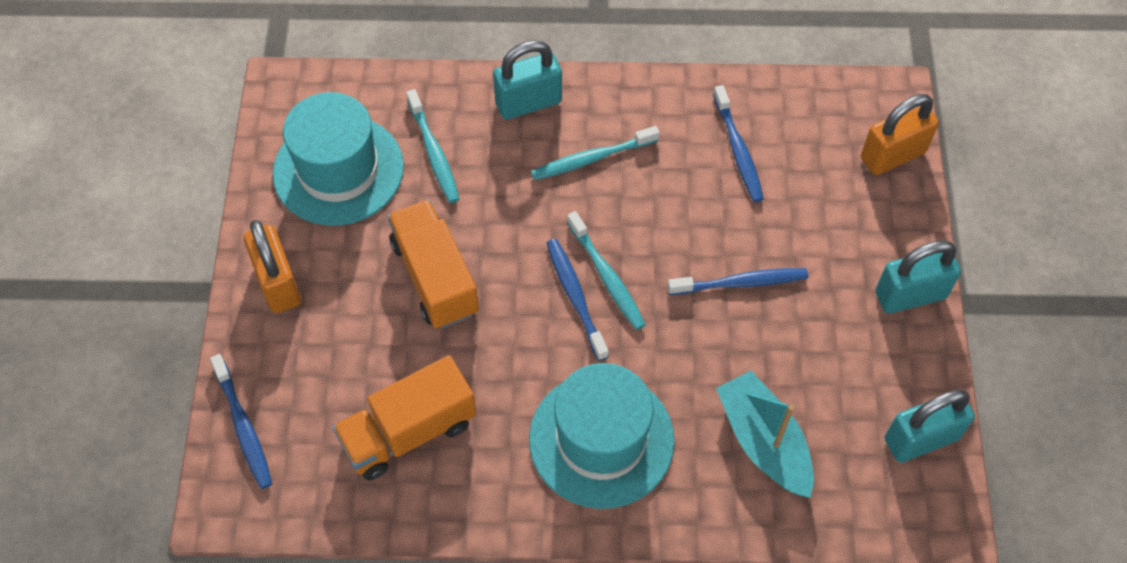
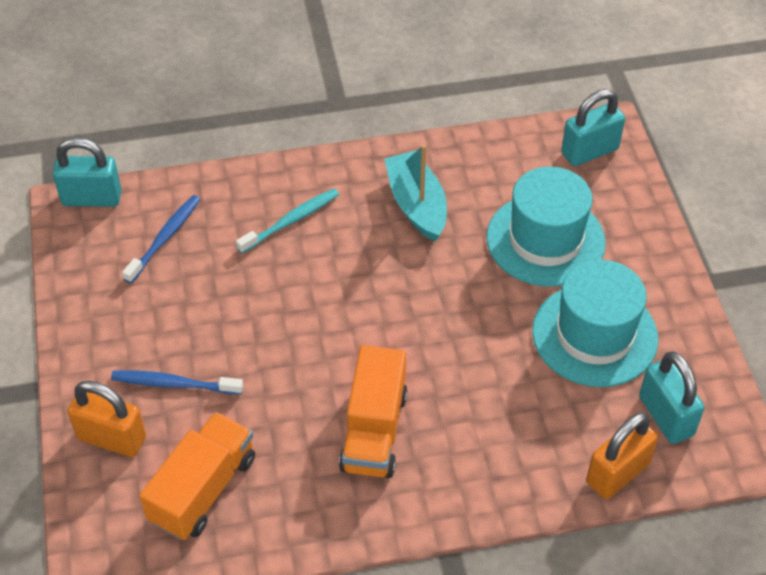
blue toothbrush: 4 -> 2
turquoise toothbrush: 3 -> 1

